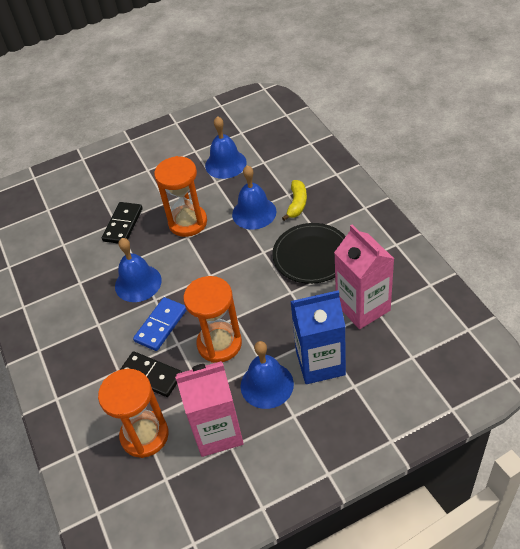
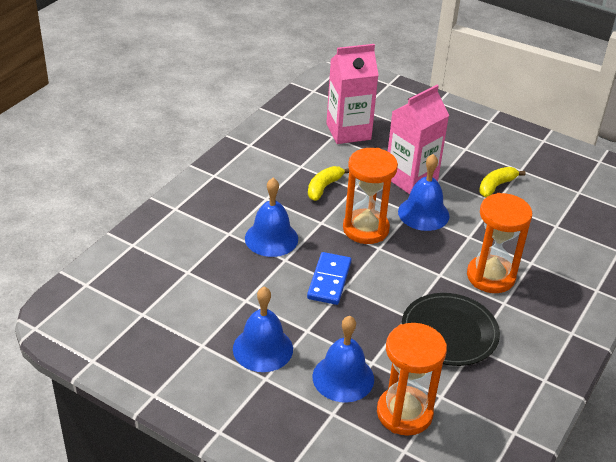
black domino: 2 -> 0
blue carton: 1 -> 0
yellow banana: 1 -> 2

